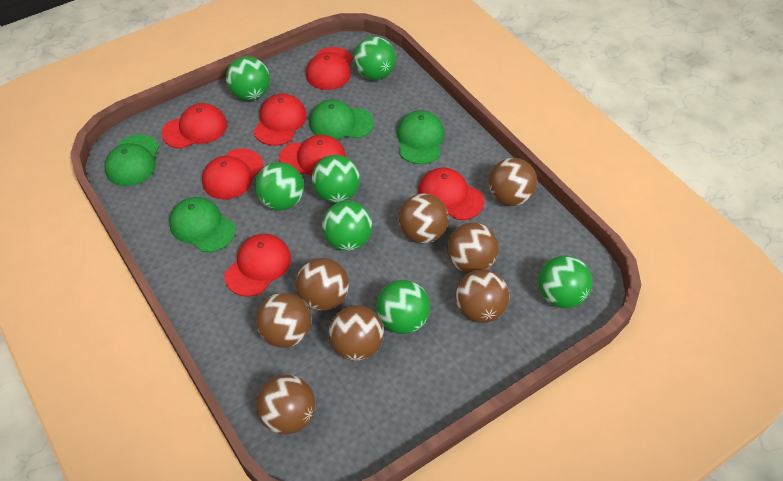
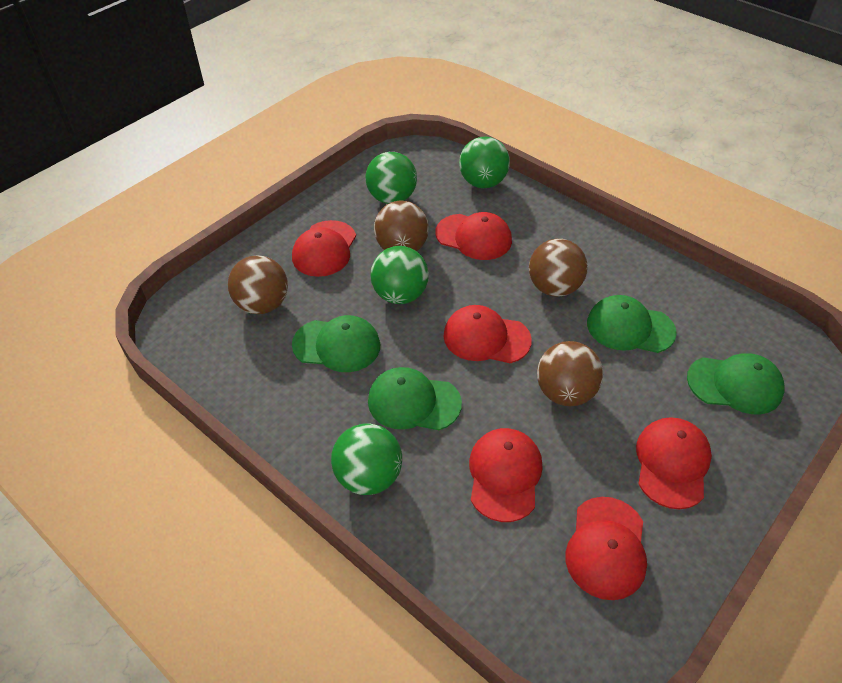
brown ball: 8 -> 4
green ball: 7 -> 4
red cap: 7 -> 6

